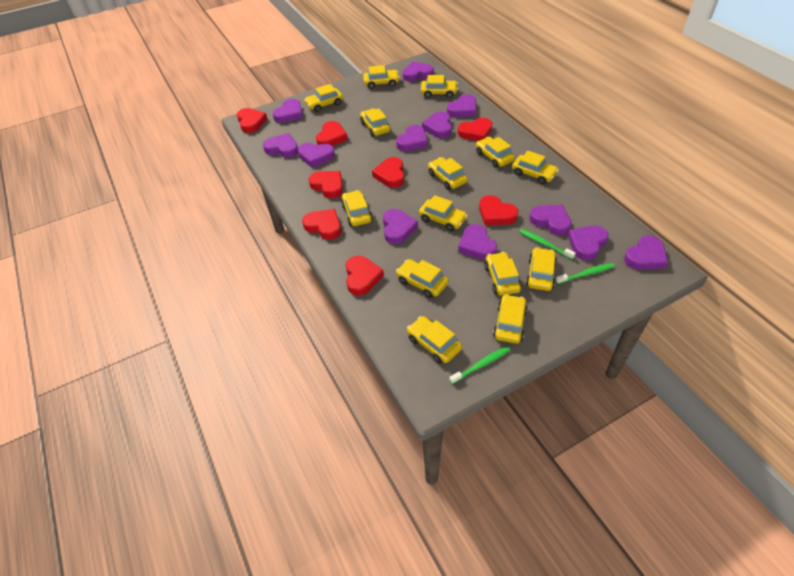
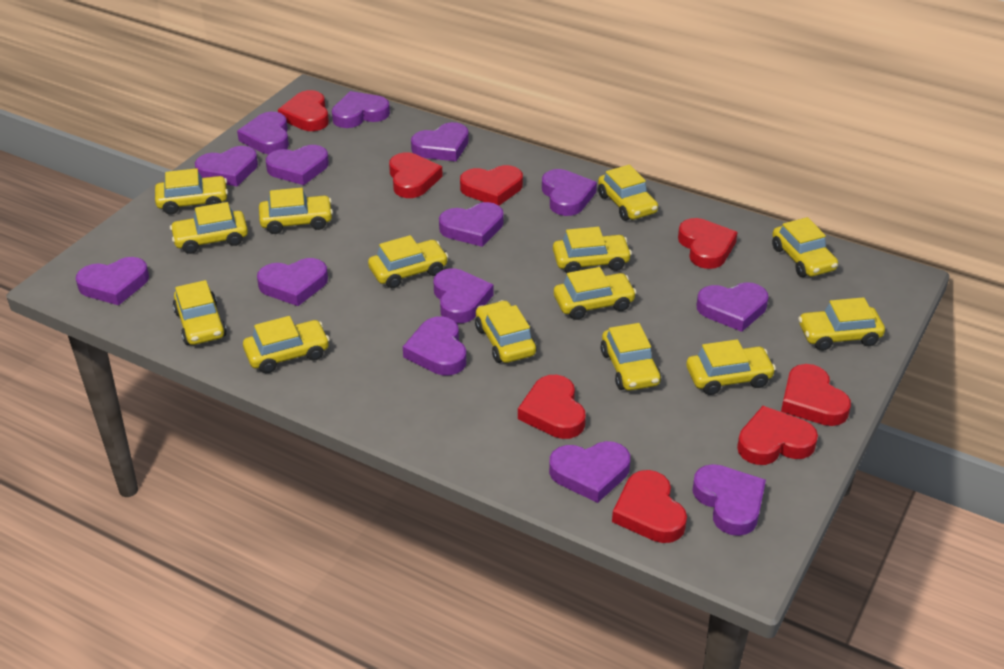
green toothbrush: 3 -> 0
purple heart: 12 -> 14

